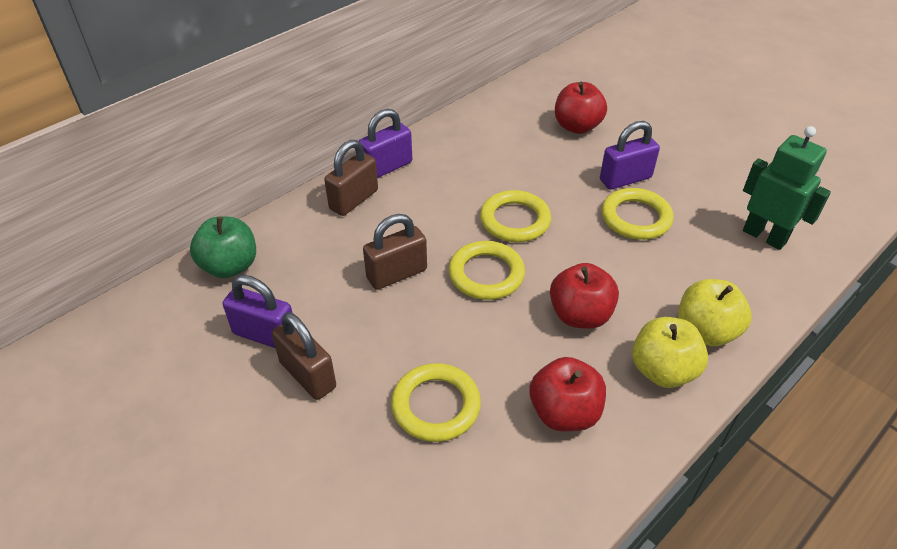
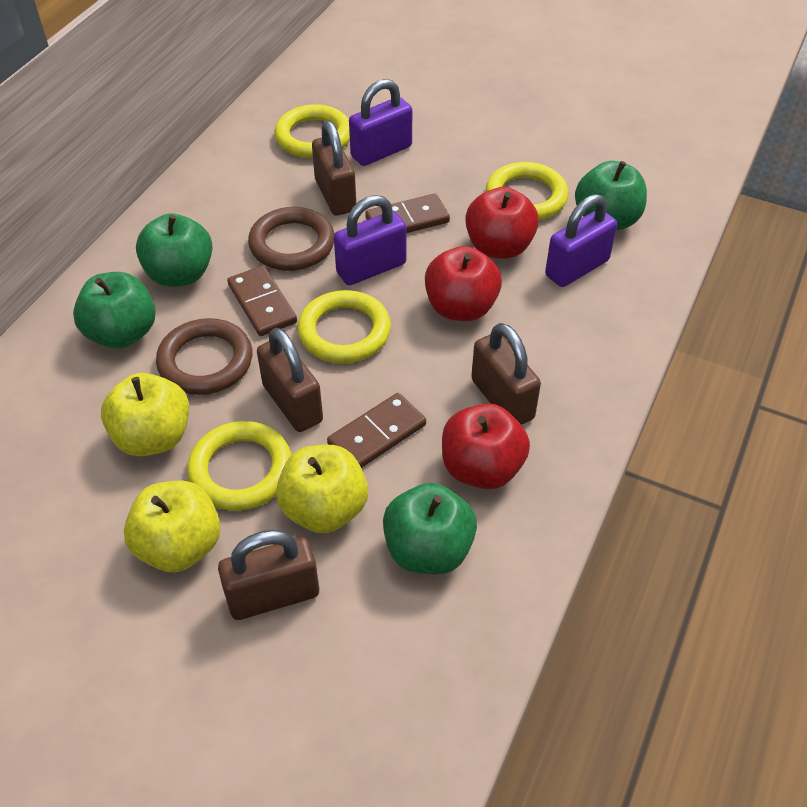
brown domino: 0 -> 3
brown padlock: 3 -> 4
brown ring: 0 -> 2
green apple: 1 -> 4
green robot: 1 -> 0
yellow apple: 2 -> 3

